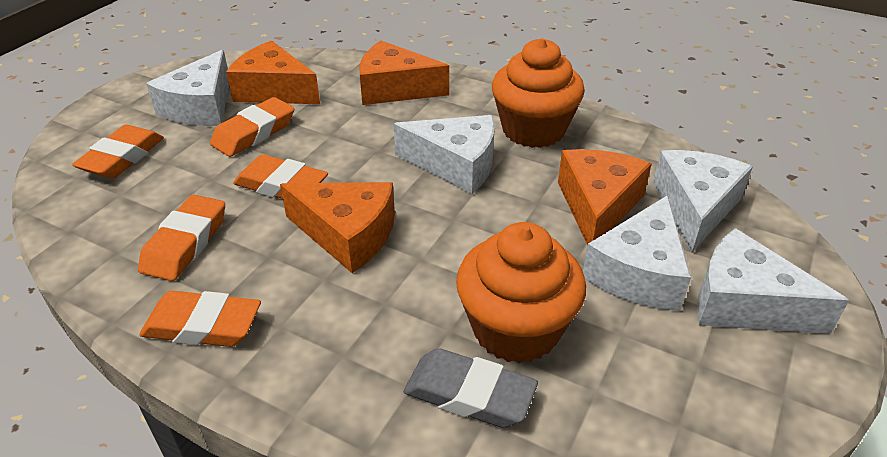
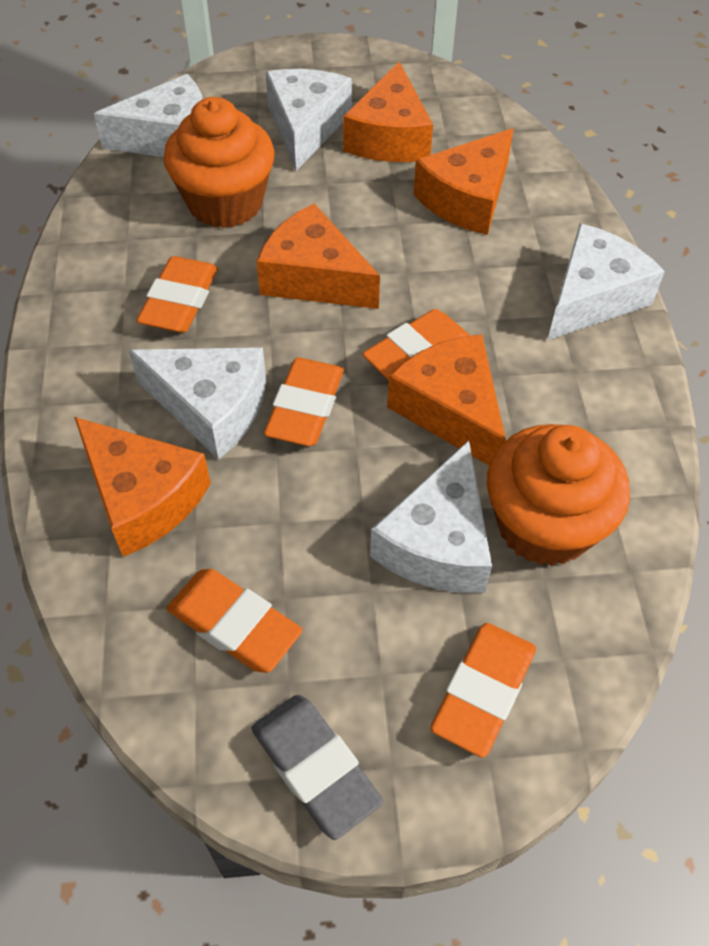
orange cheese: 4 -> 5

